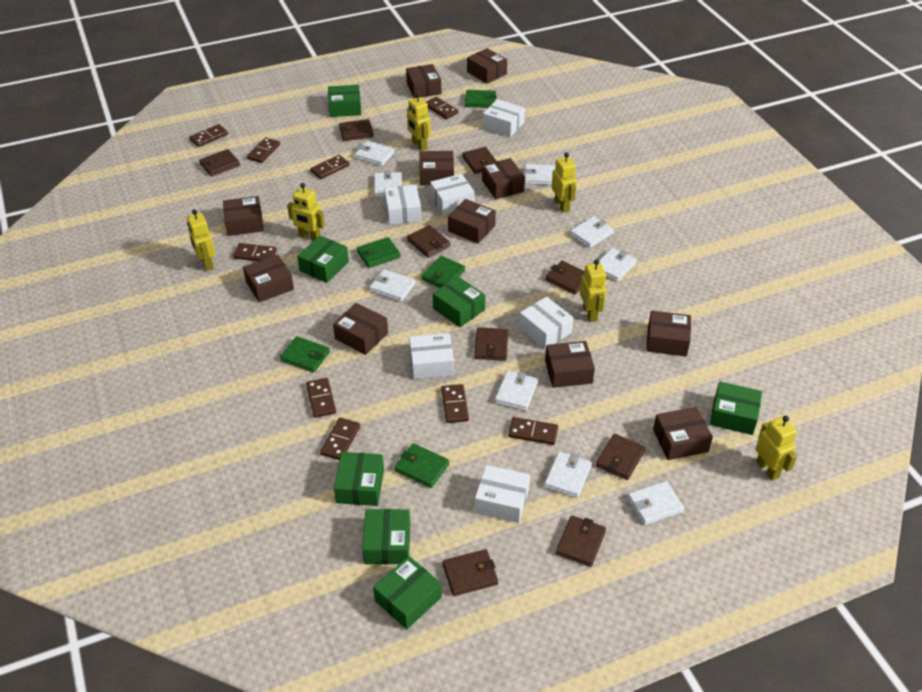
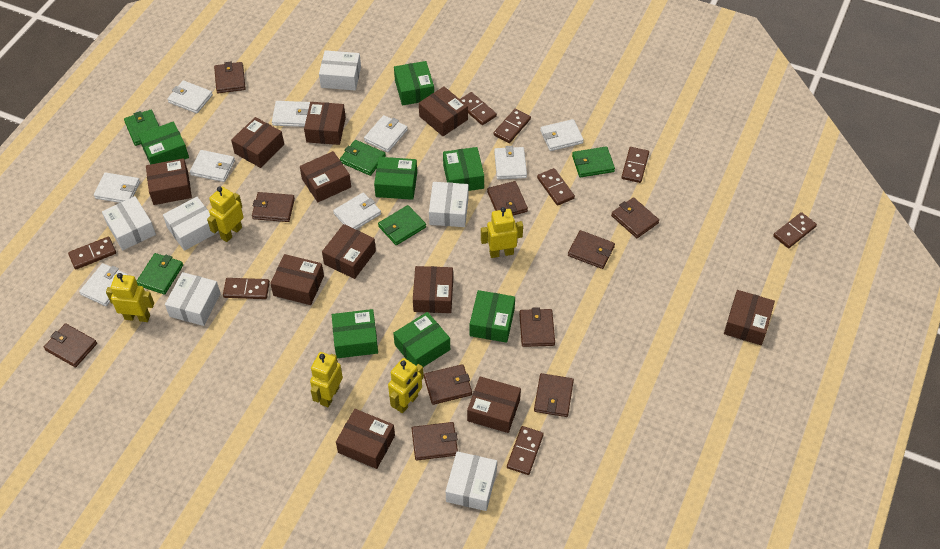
brown domino: 9 -> 8
brown wallet: 9 -> 10
yellow robot: 6 -> 5

